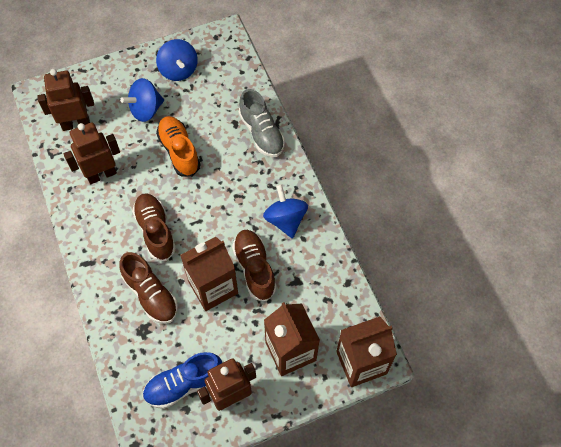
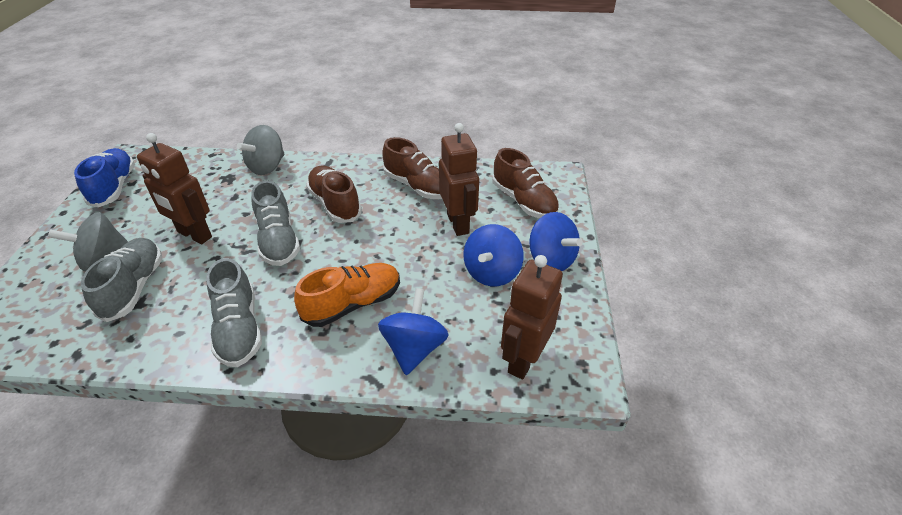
brown carton: 3 -> 0
grey shoe: 1 -> 3
grey spinning top: 0 -> 2

